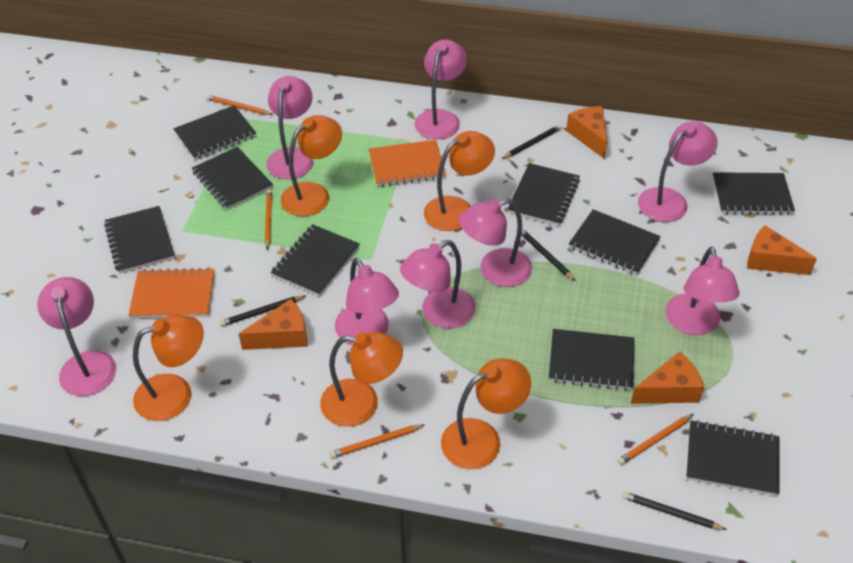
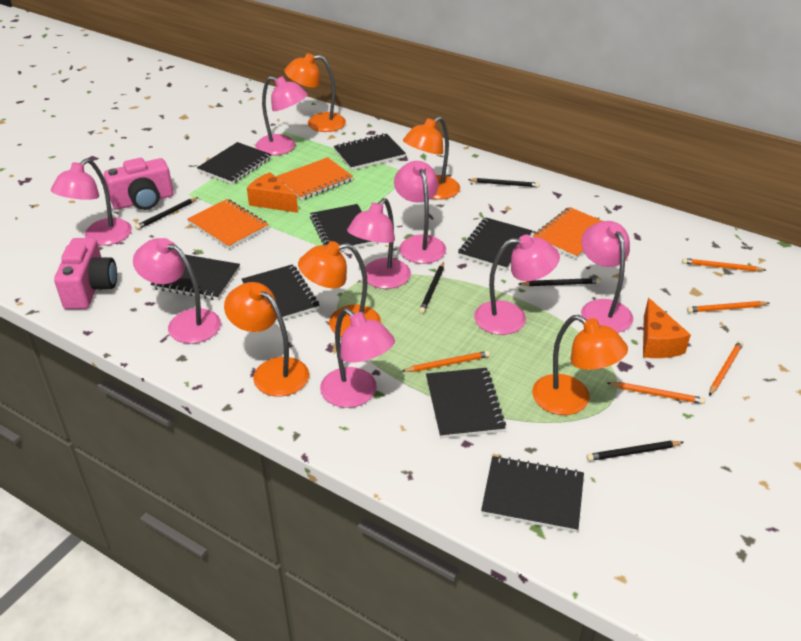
black notebook: 9 -> 8
black pencil: 4 -> 5
orange cheese: 4 -> 2
orange notebook: 2 -> 3
orange pencil: 4 -> 5
pink camera: 0 -> 2

